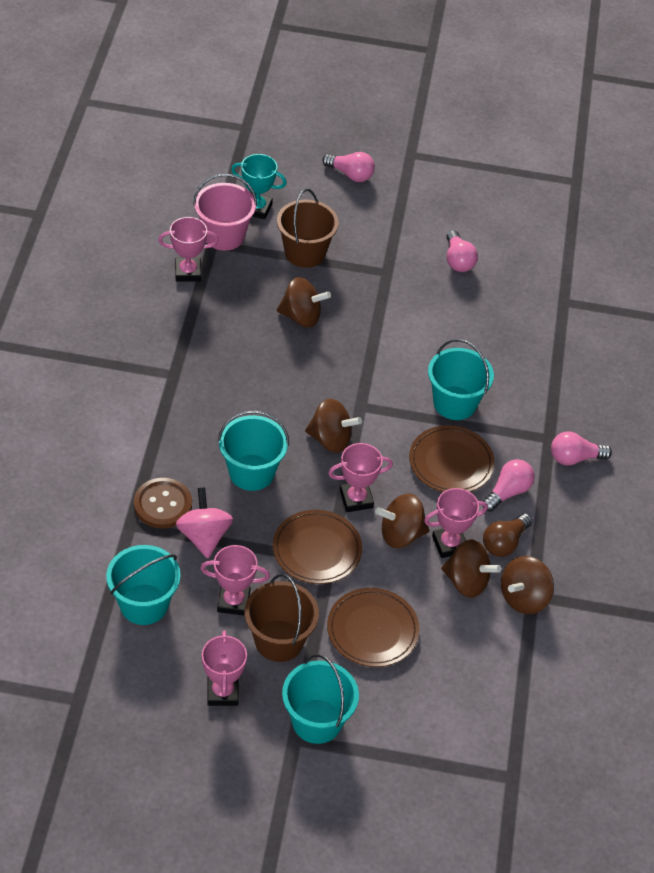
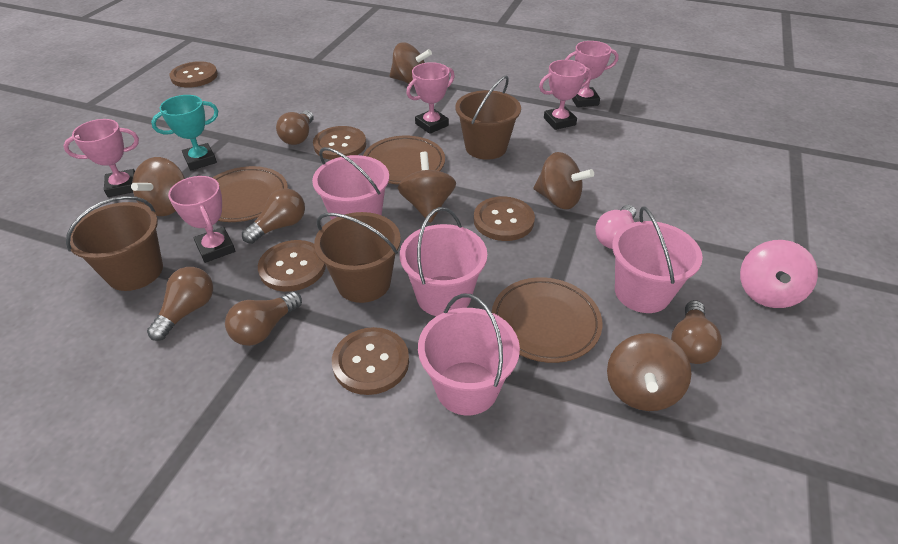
brown bucket: 2 -> 3
brown button: 1 -> 5
brown light bulb: 1 -> 5
pink bucket: 1 -> 4
pink light bulb: 4 -> 1
turquoise bucket: 4 -> 0

